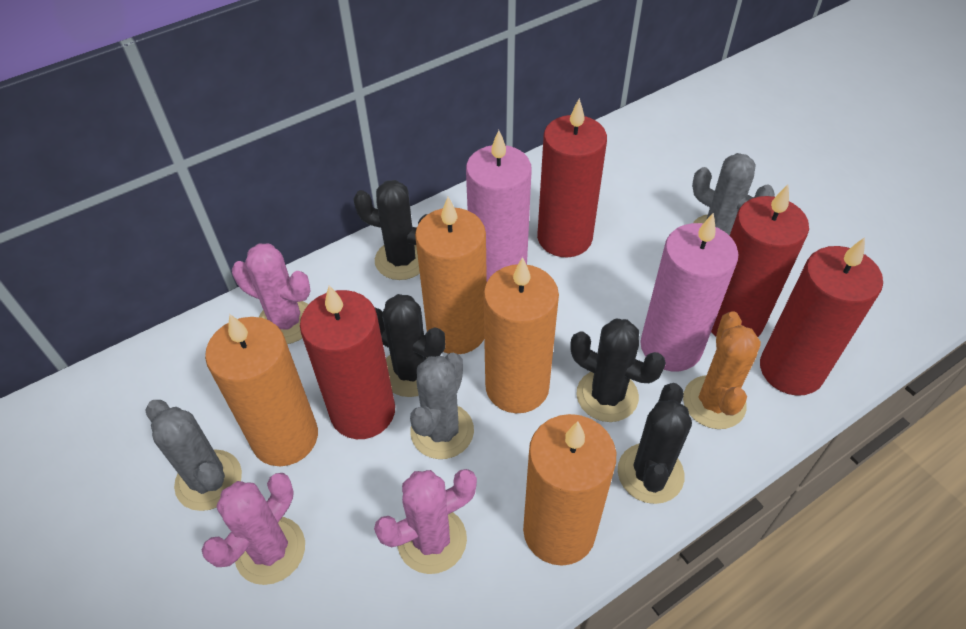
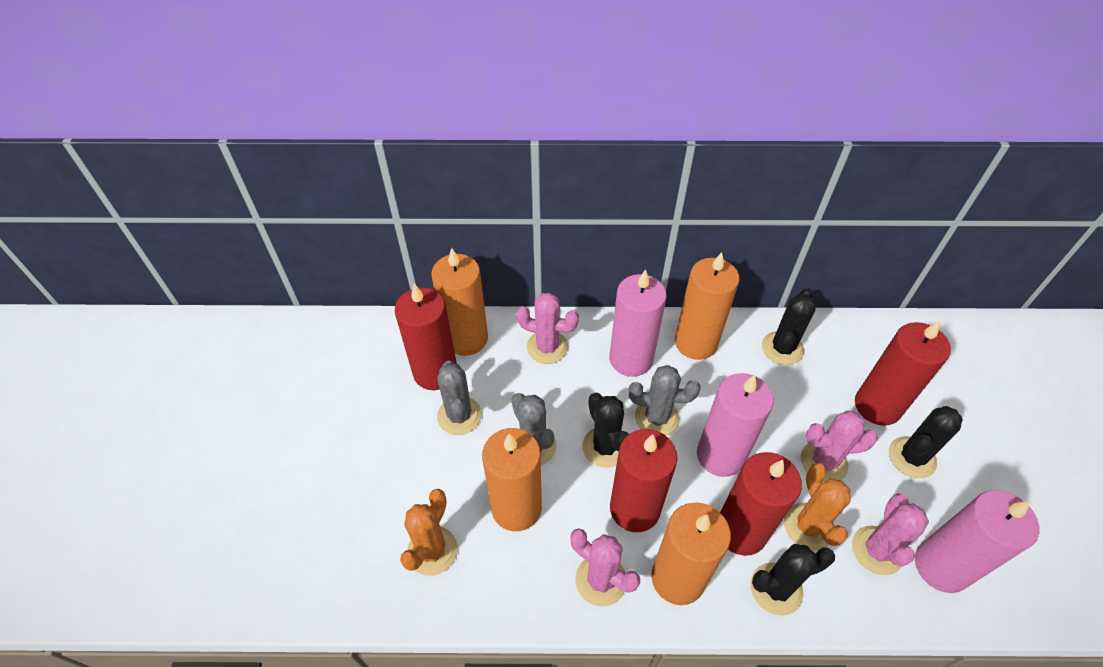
orange cactus: 1 -> 2
pink cactus: 3 -> 4
pink candle: 2 -> 3

